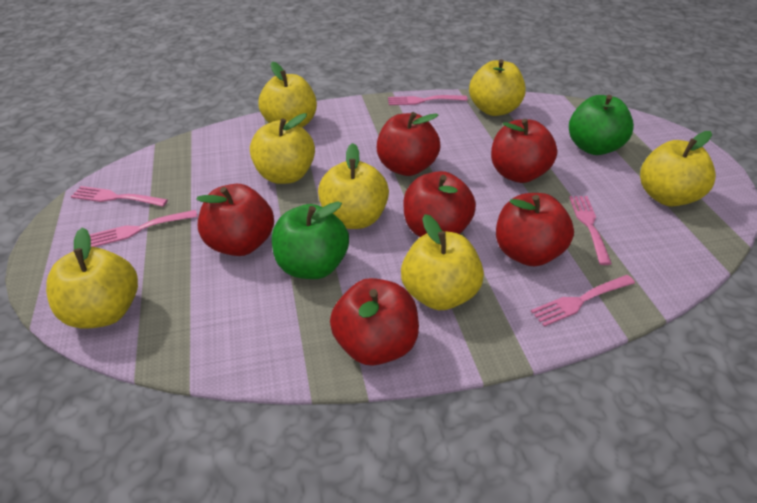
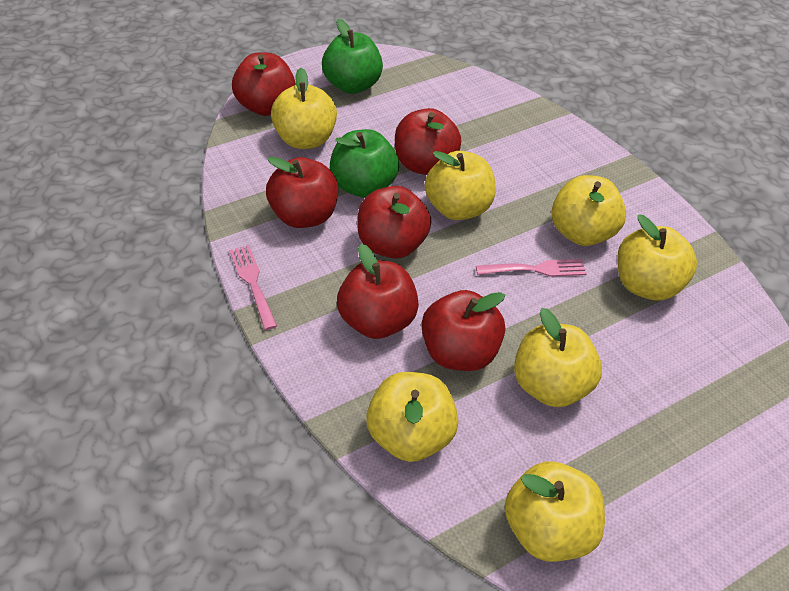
pink fork: 5 -> 2

